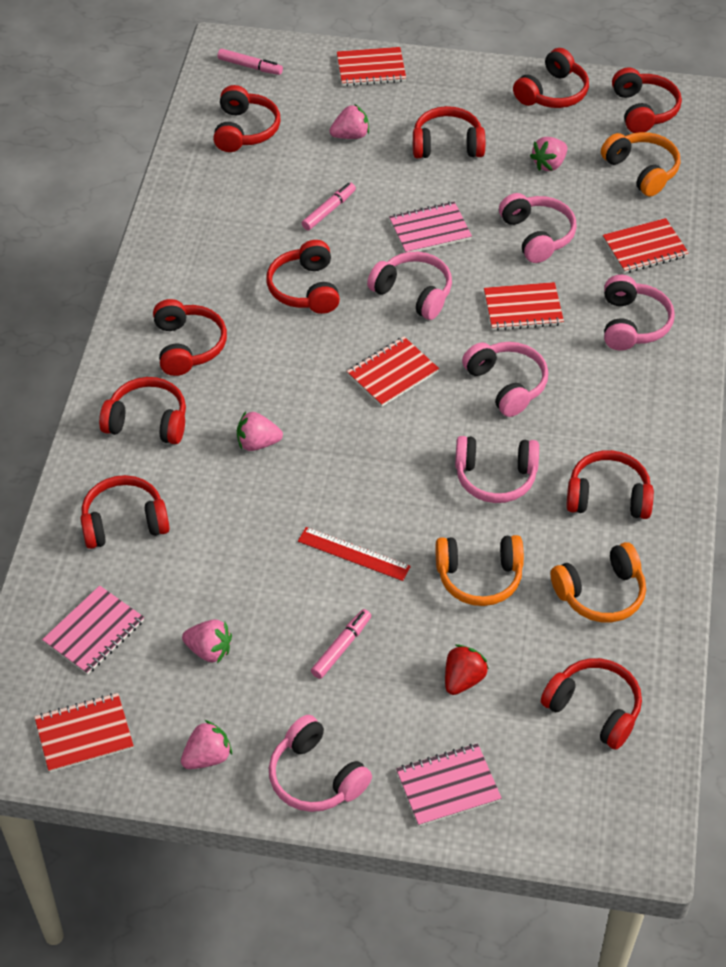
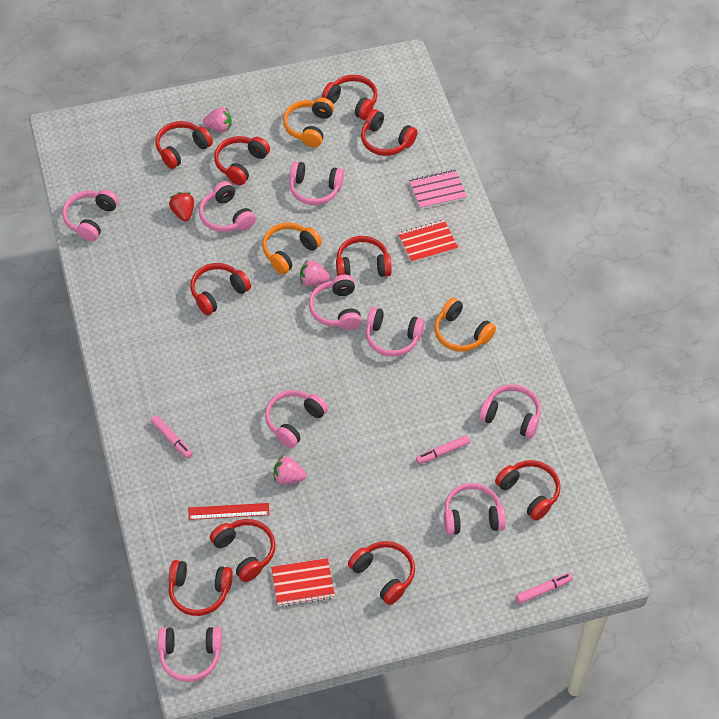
pink headphones: 6 -> 9
pink notebook: 3 -> 1
pink strawberry: 5 -> 3
red notebook: 5 -> 2

